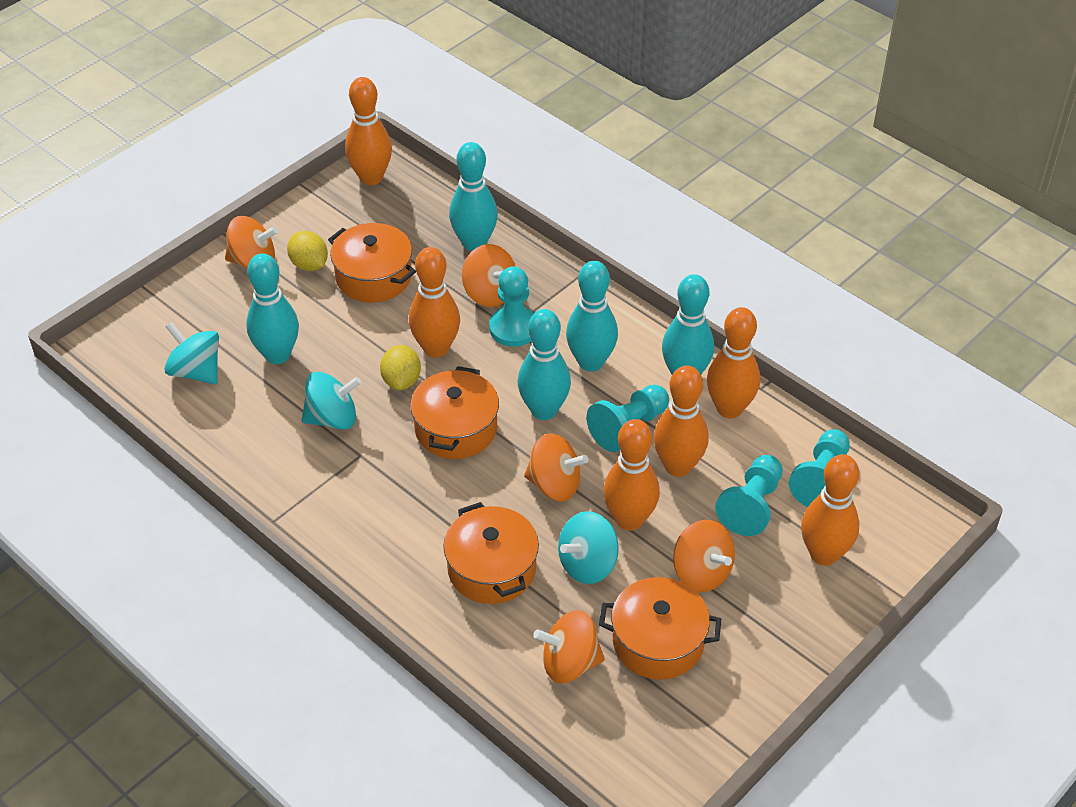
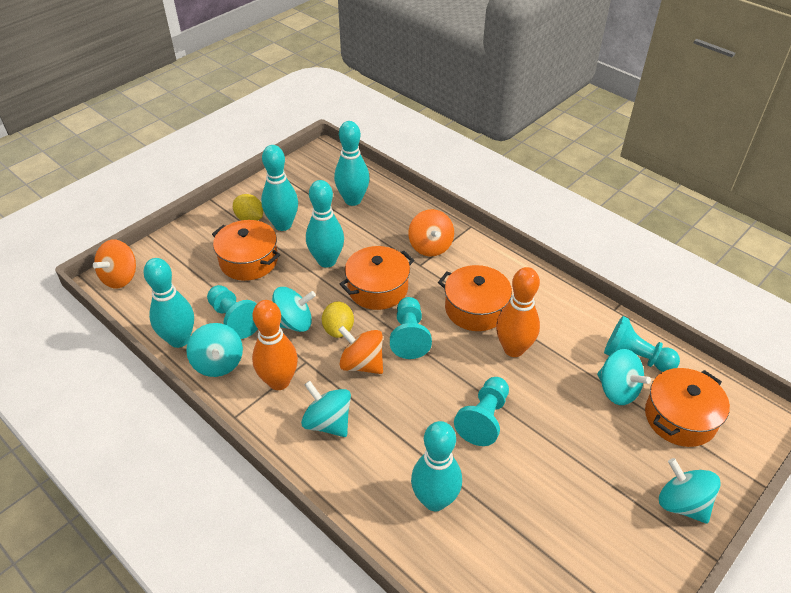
orange bowling pin: 6 -> 2
orange spinning top: 5 -> 3
turquoise spinning top: 3 -> 5

